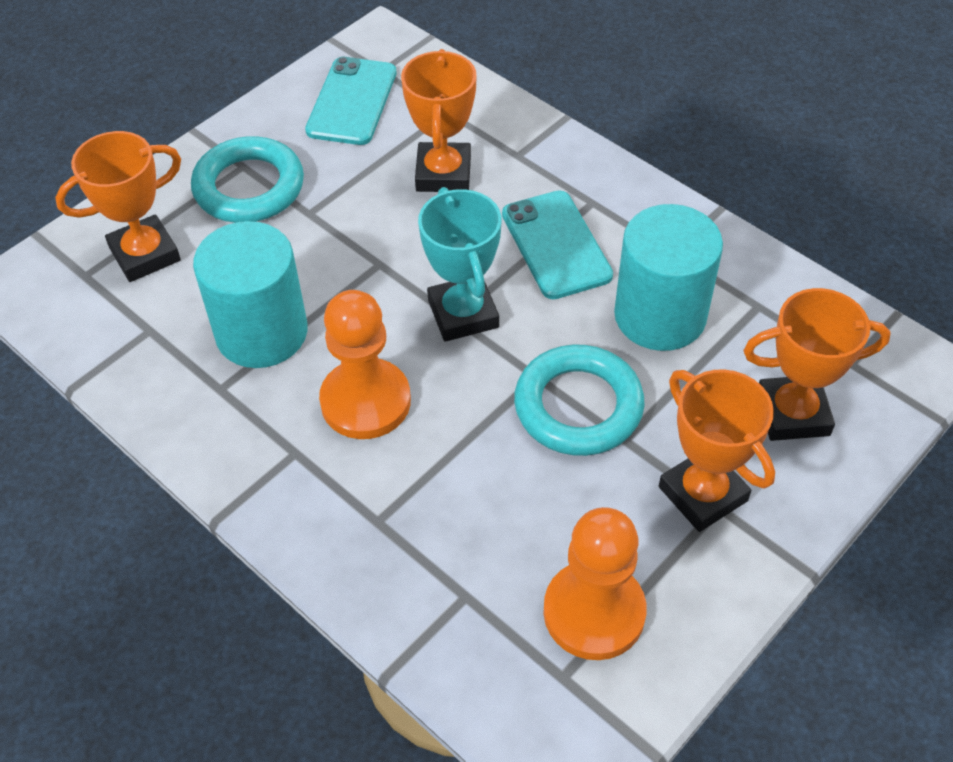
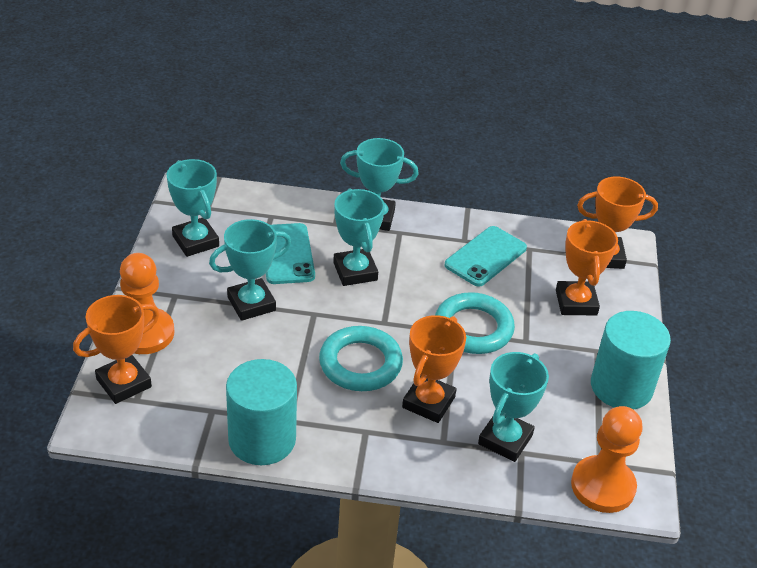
turquoise trophy: 1 -> 5

